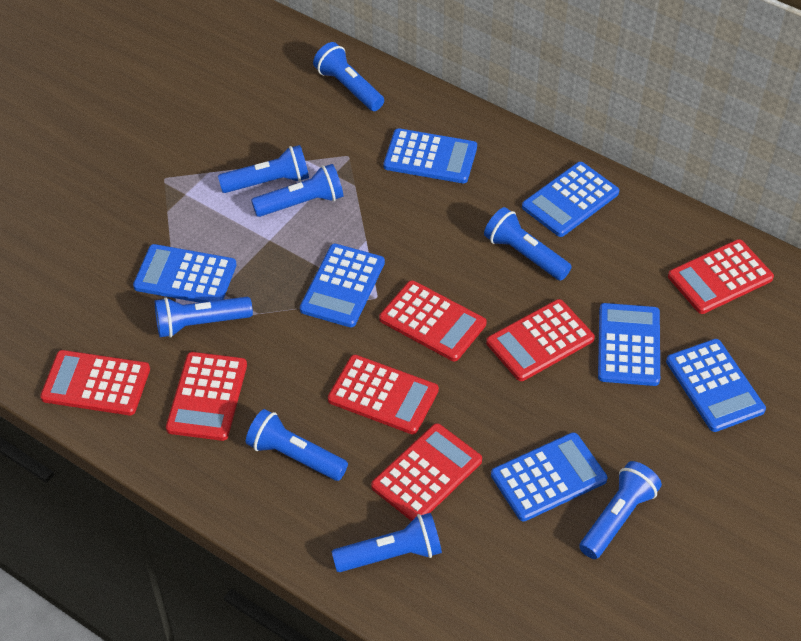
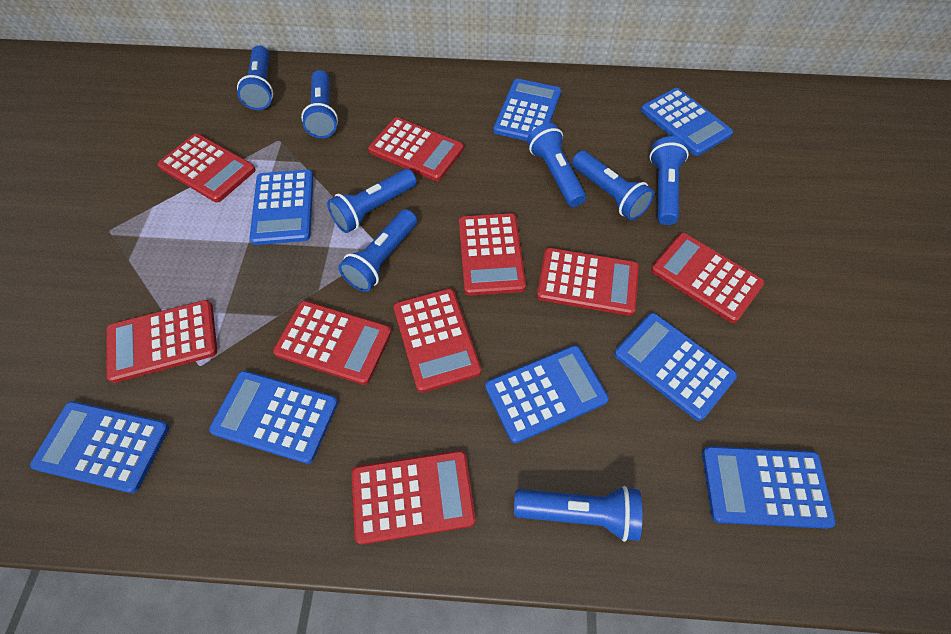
blue calculator: 7 -> 8
red calculator: 7 -> 9

